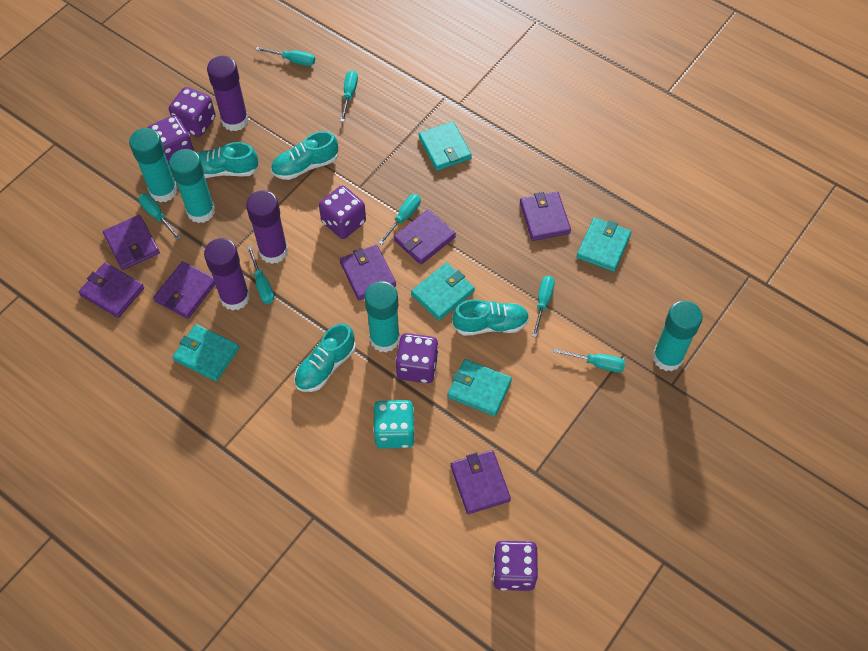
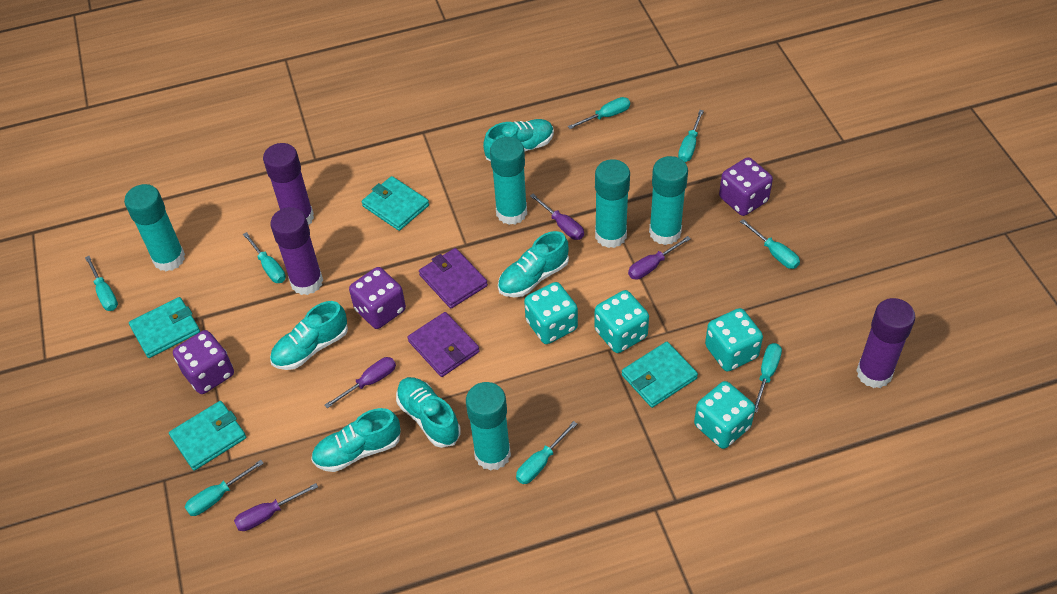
purple dice: 5 -> 3
purple screwdriver: 0 -> 4
purple wallet: 7 -> 2
turquoise dice: 1 -> 4
turquoise glue stick: 4 -> 5
turquoise screwdriver: 7 -> 8
turquoise shoe: 4 -> 5
turquoise wallet: 5 -> 4

